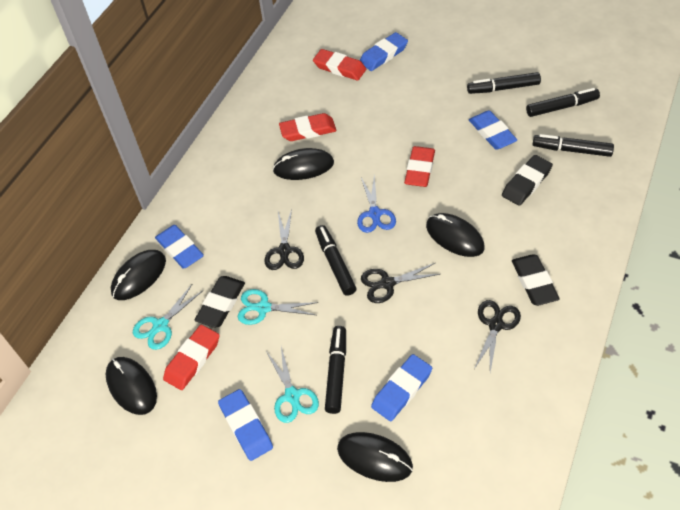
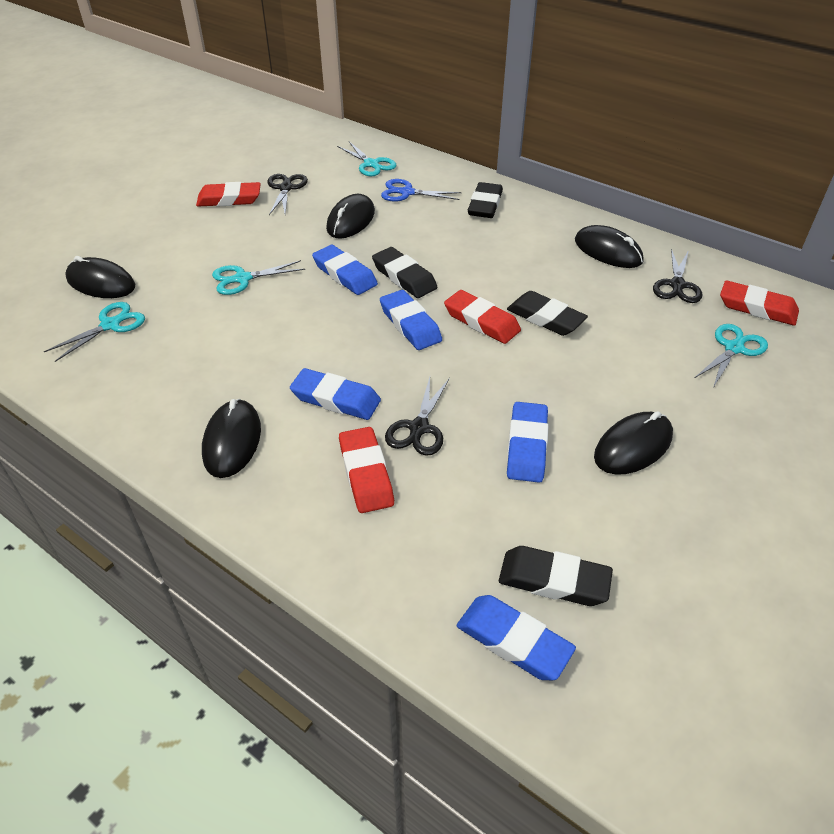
black eraser: 3 -> 4
black marker: 5 -> 0
turquoise scissors: 3 -> 4

